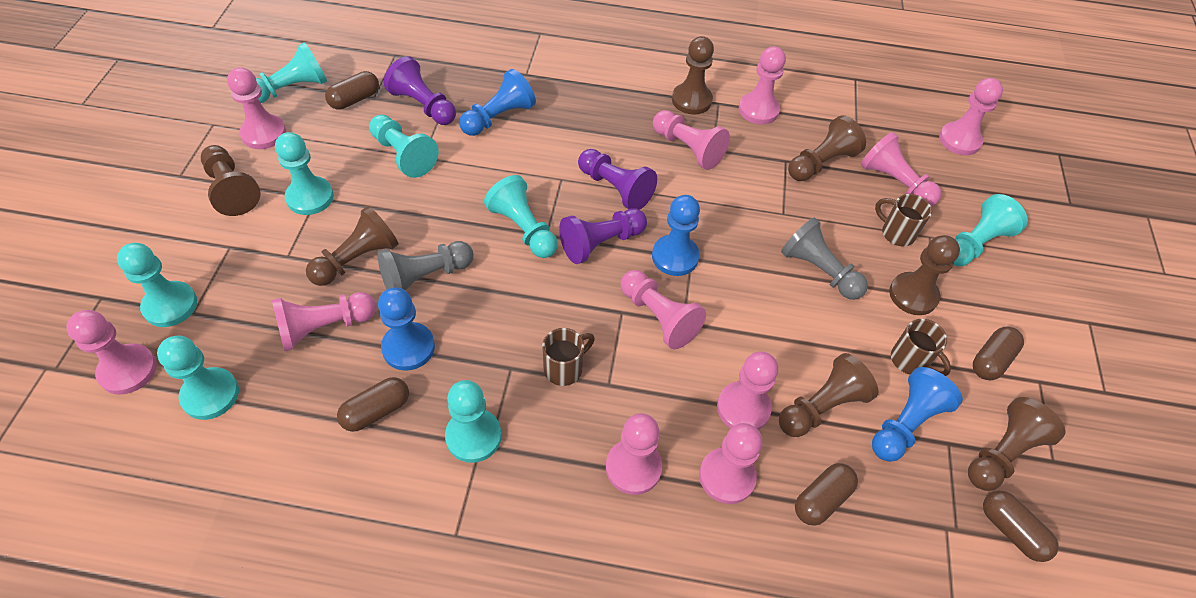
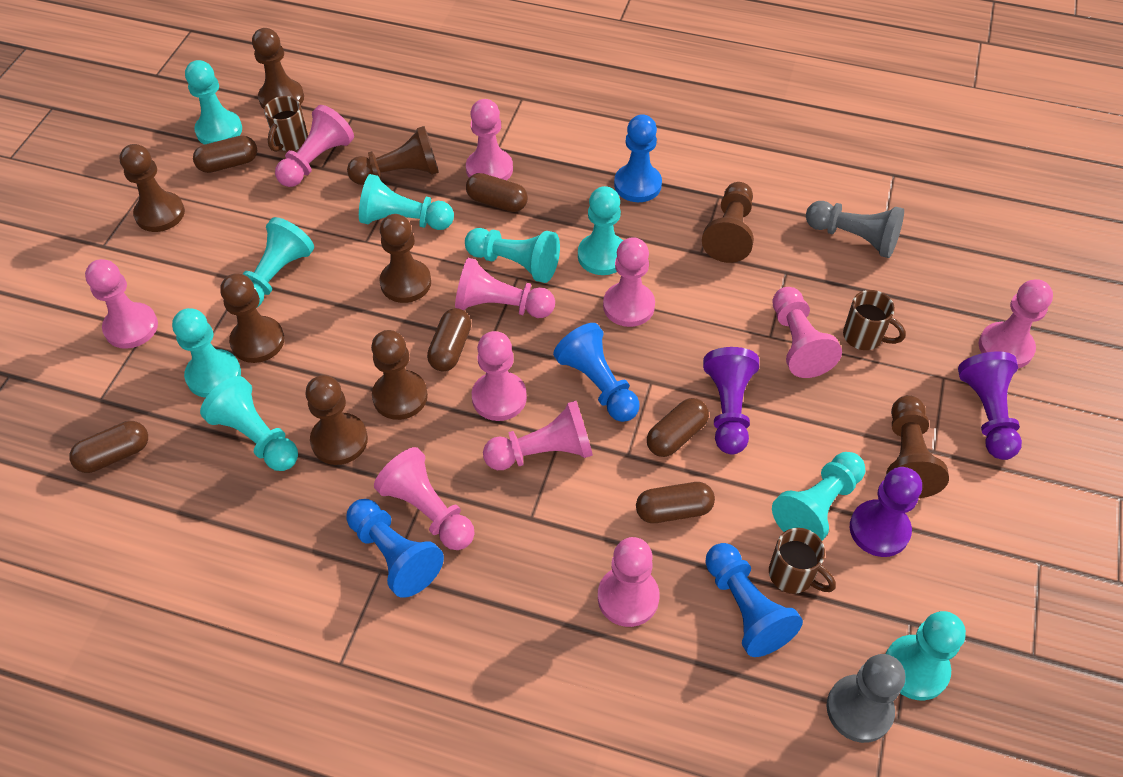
brown capsule: 5 -> 6
brown pawn: 7 -> 9
turquoise pawn: 8 -> 9

